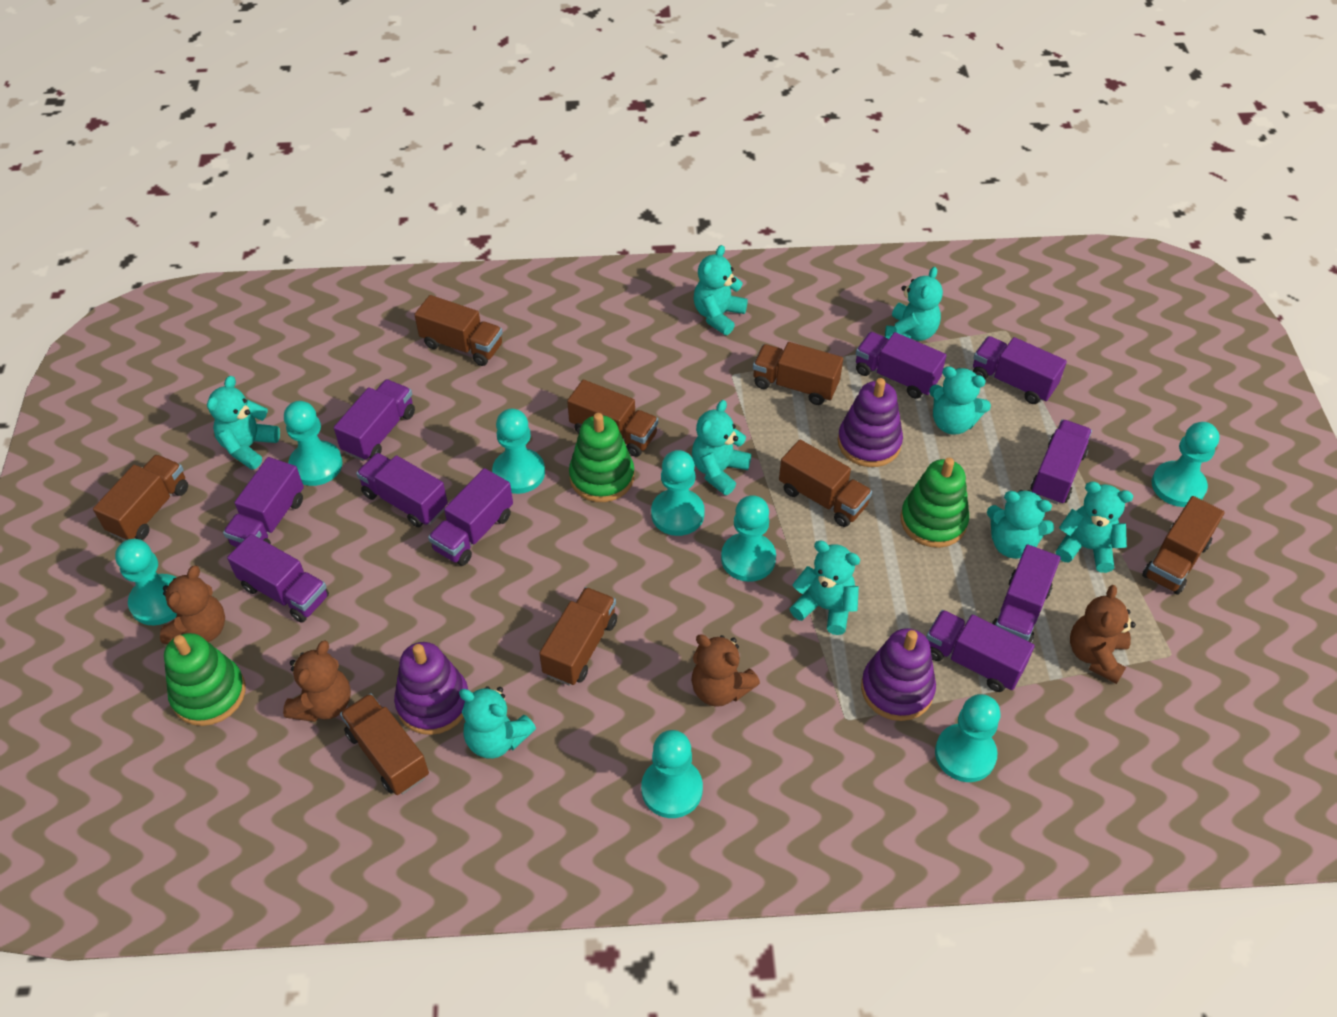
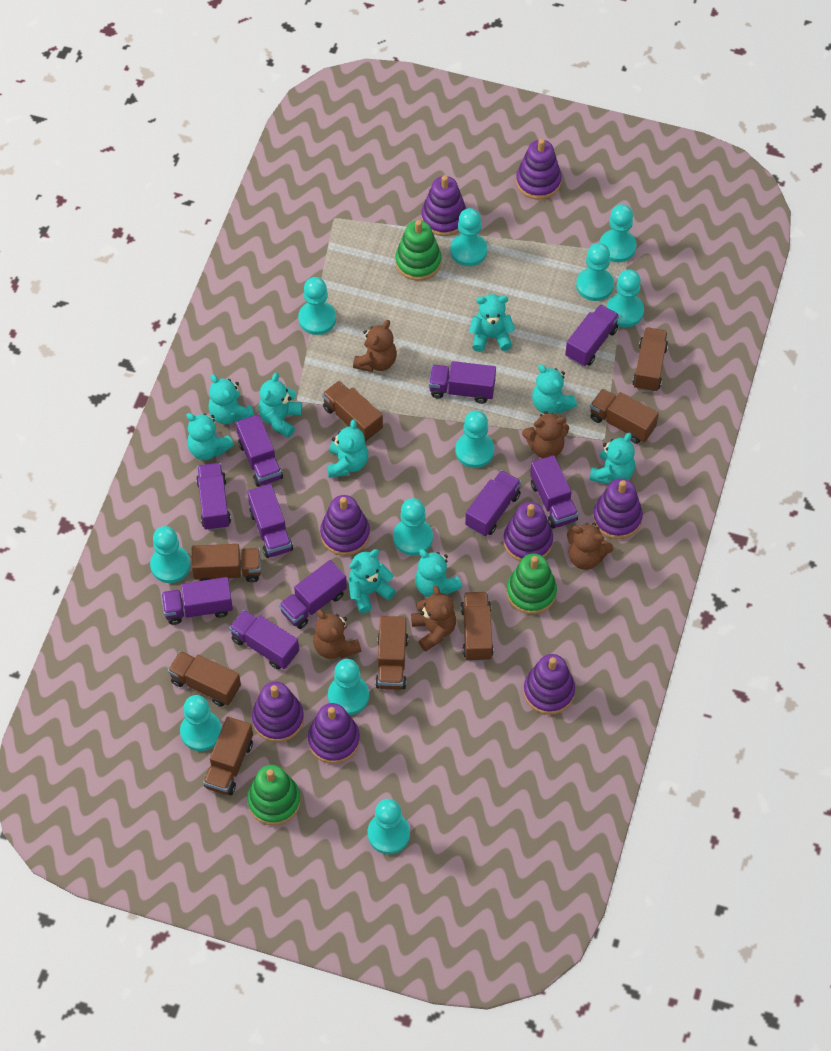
brown teddy bear: 4 -> 5
purple stacking toy: 3 -> 8
turquoise pawn: 8 -> 11

